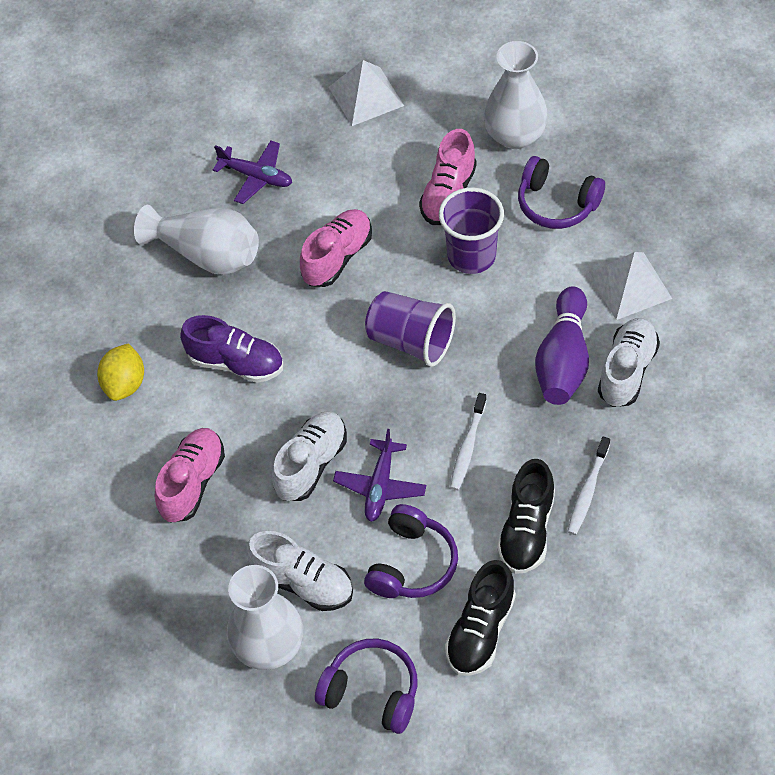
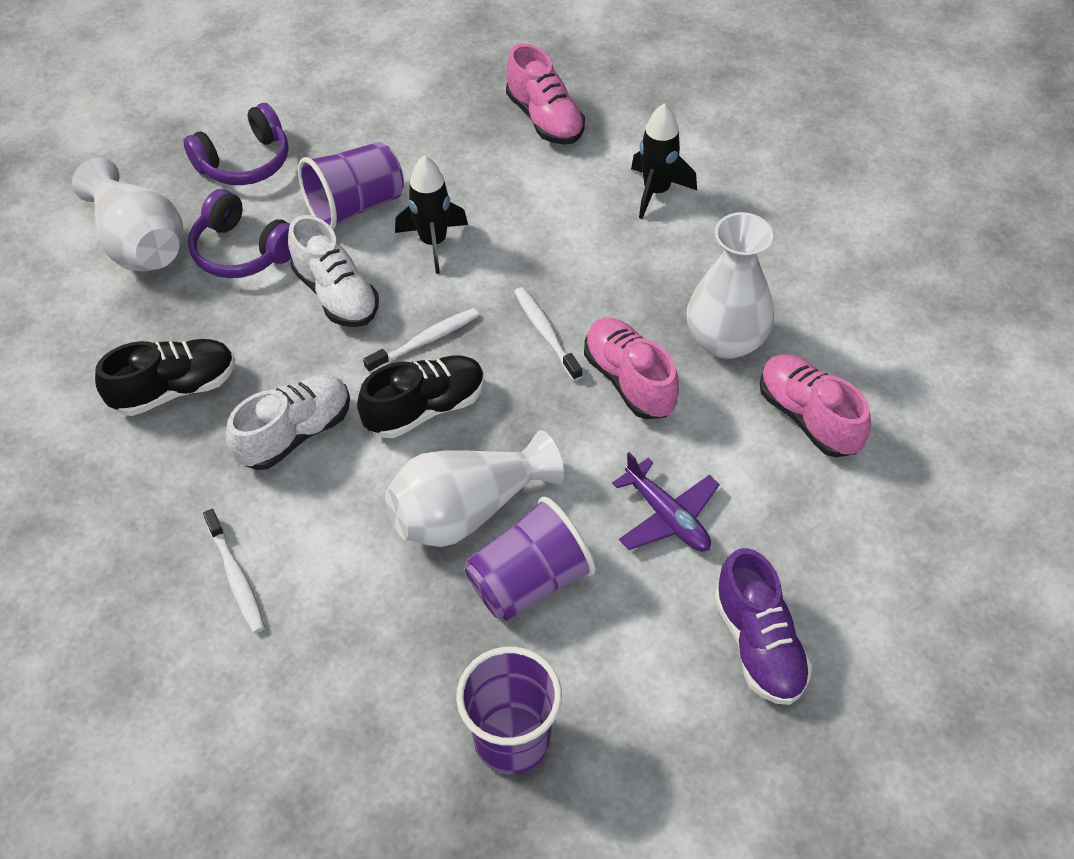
black rocket: 0 -> 2
purple bowling pin: 1 -> 0
purple cup: 2 -> 3
purple headphones: 3 -> 2
purple plane: 2 -> 1
white pyramid: 2 -> 0
white shoe: 3 -> 2
white toothbrush: 2 -> 3
yellow lemon: 1 -> 0

